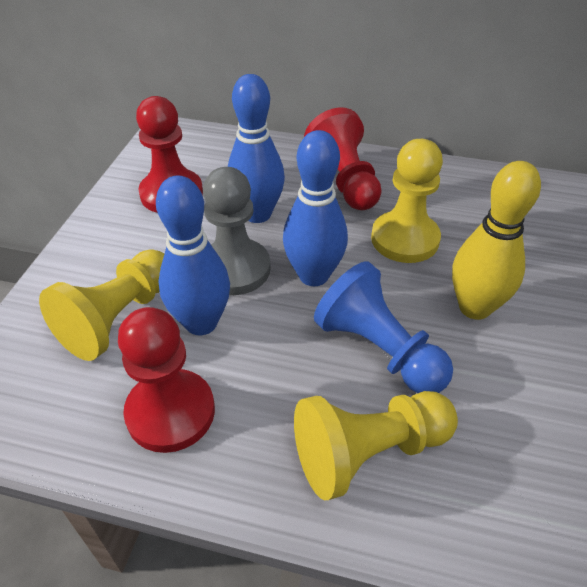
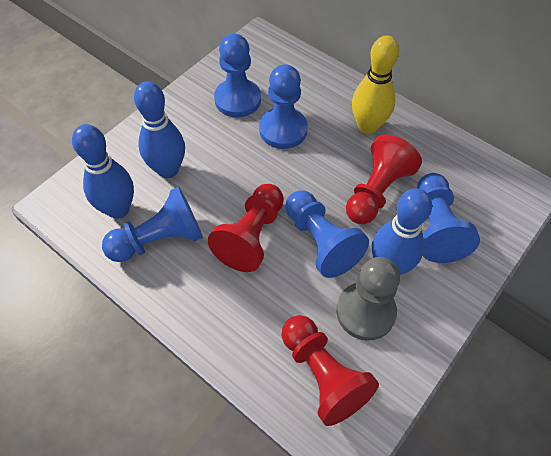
blue pawn: 1 -> 5
yellow pawn: 3 -> 0

